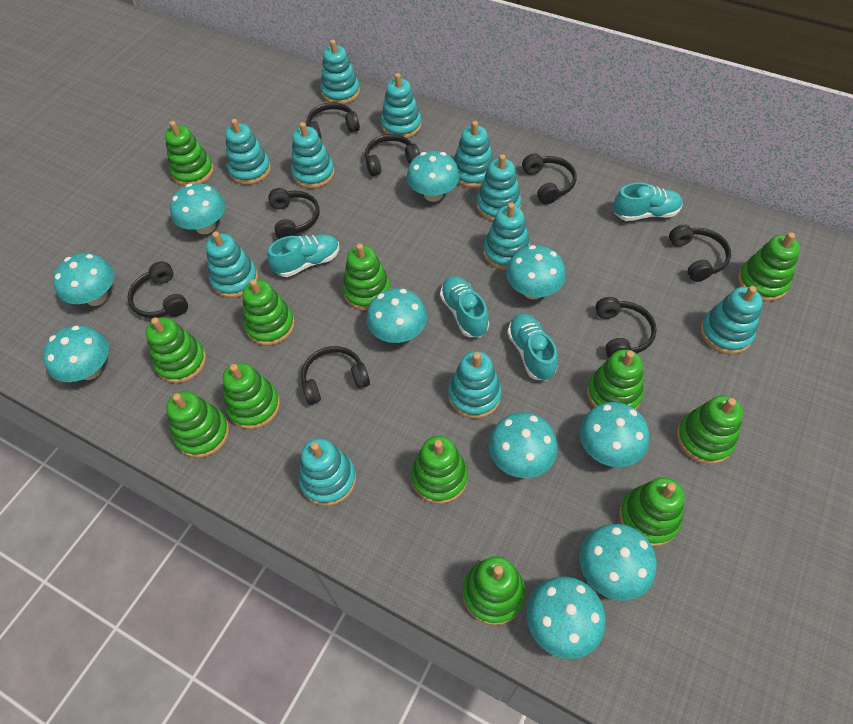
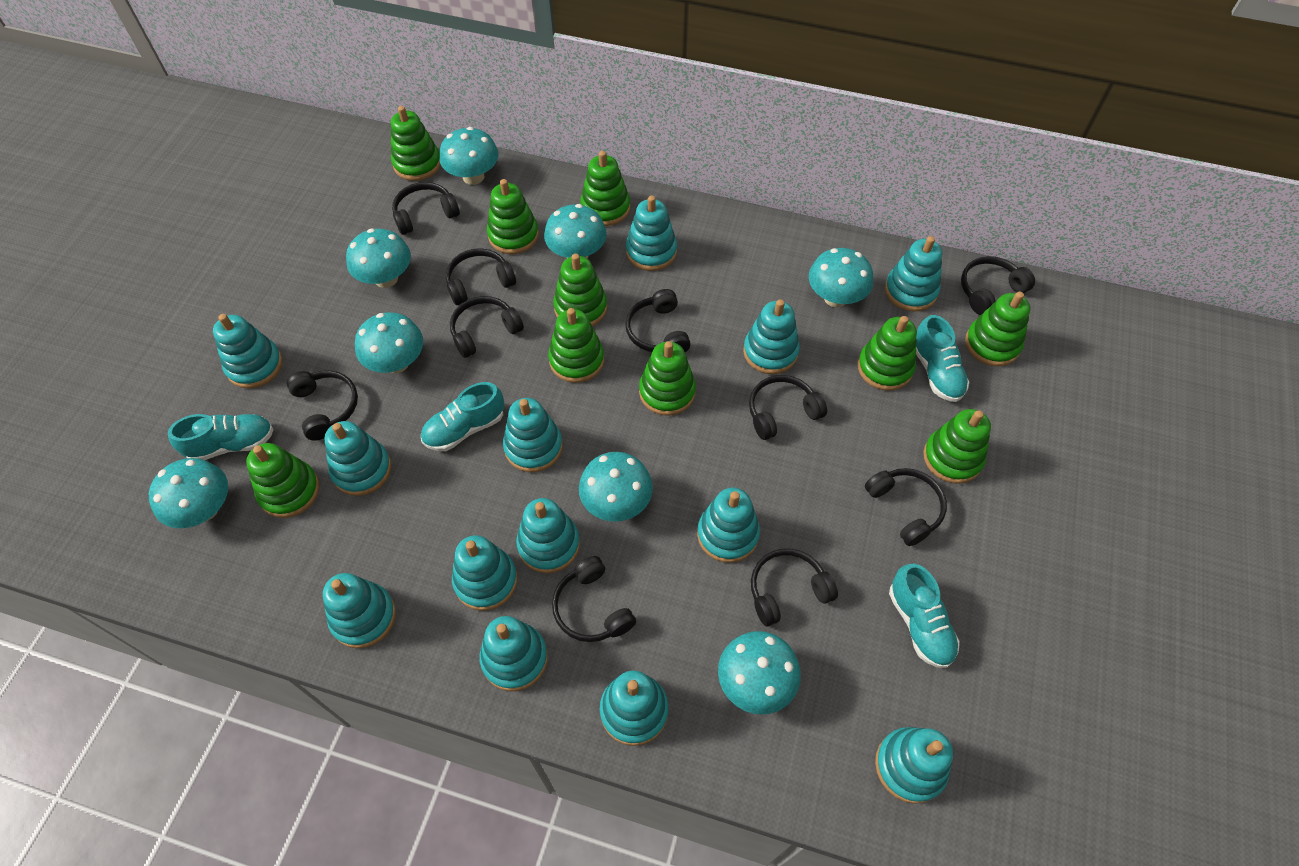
black headphones: 8 -> 10
green stacking toy: 12 -> 10
turquoise mushroom: 10 -> 8
turquoise stacking toy: 11 -> 13

